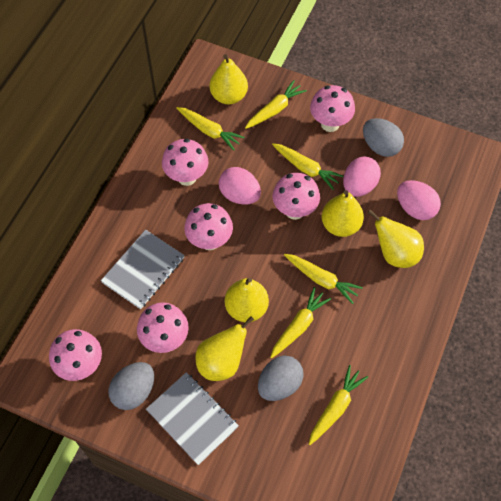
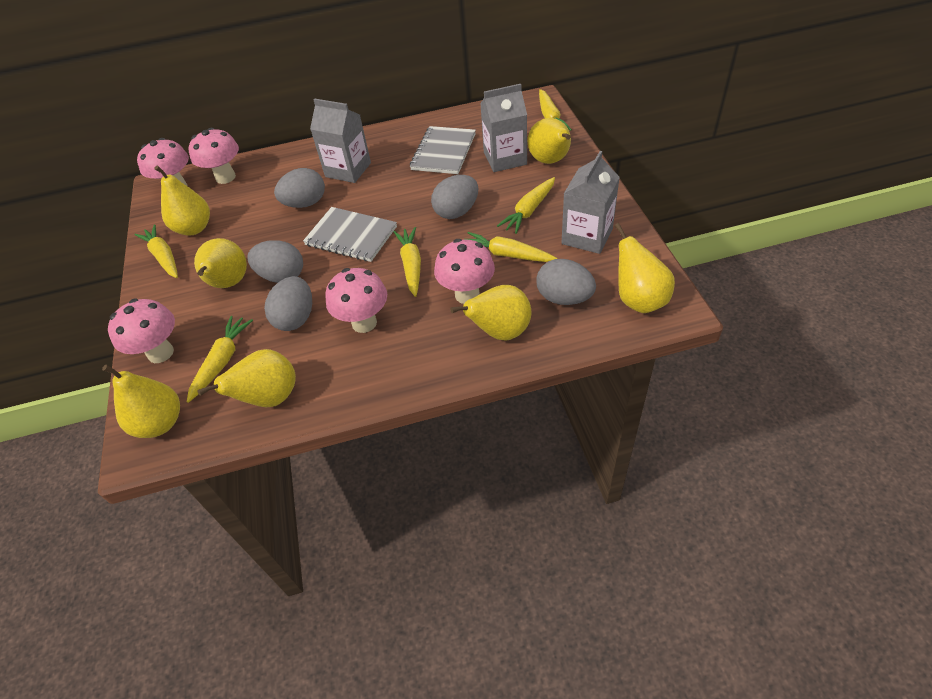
grey carton: 0 -> 3
grey egg: 3 -> 5
pink egg: 3 -> 0
pink mushroom: 6 -> 5
yellow pear: 5 -> 7

